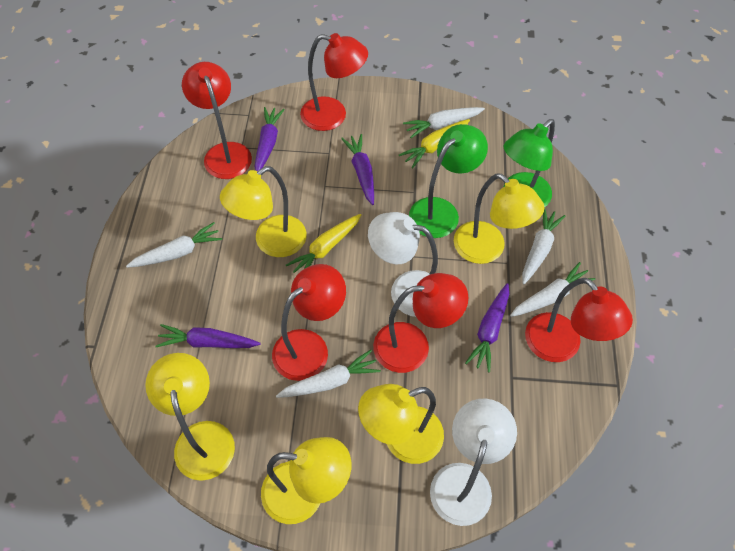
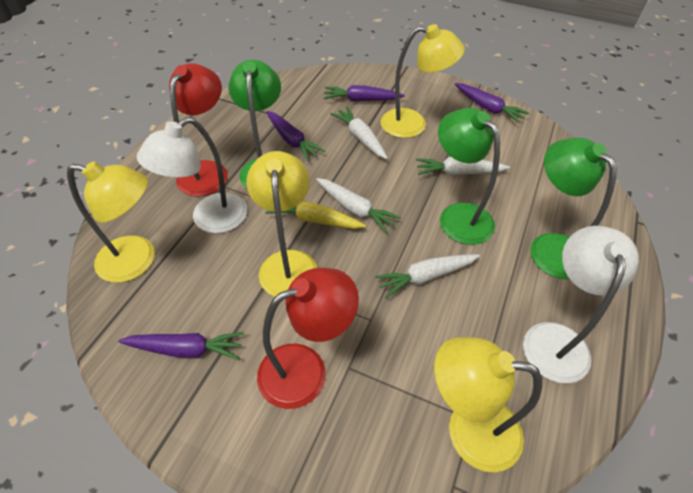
green lamp: 2 -> 3
red lamp: 5 -> 2
white carrot: 5 -> 4
yellow carrot: 2 -> 1
yellow lamp: 5 -> 4

